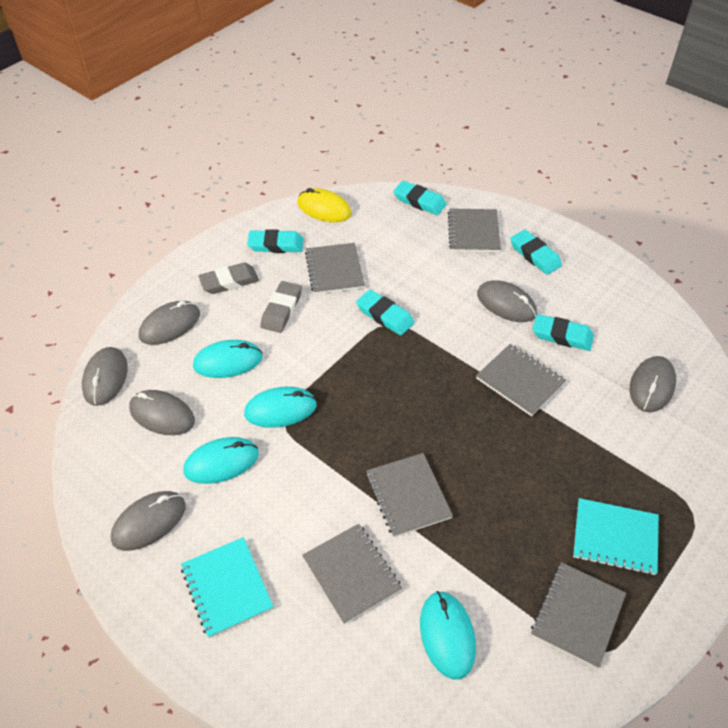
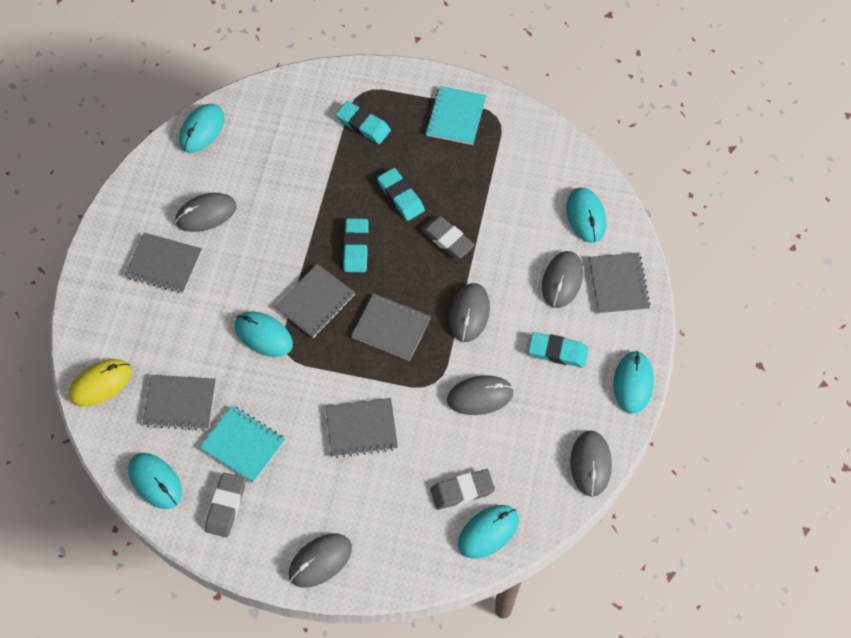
grey eraser: 2 -> 3
turquoise eraser: 5 -> 4
turquoise mouse: 4 -> 6

